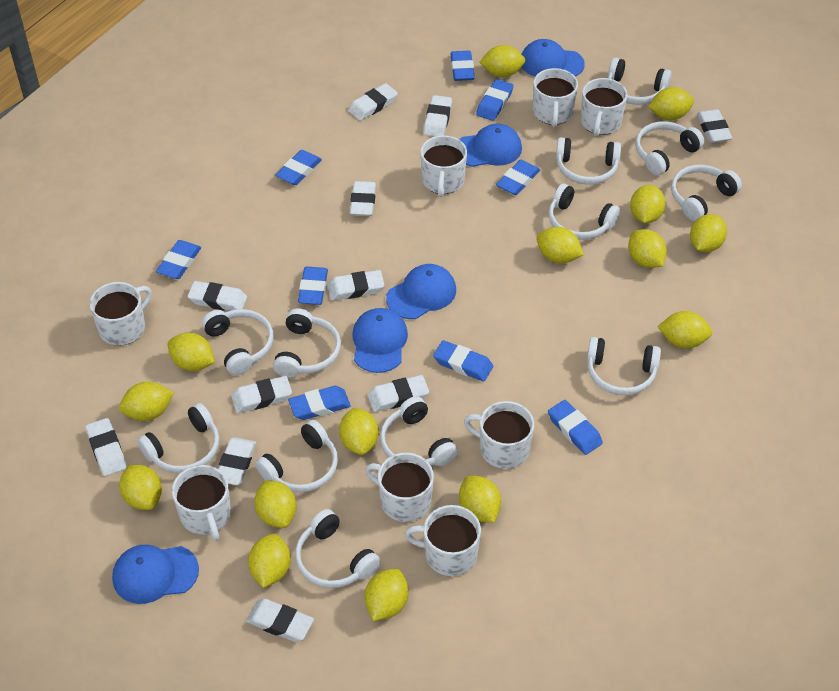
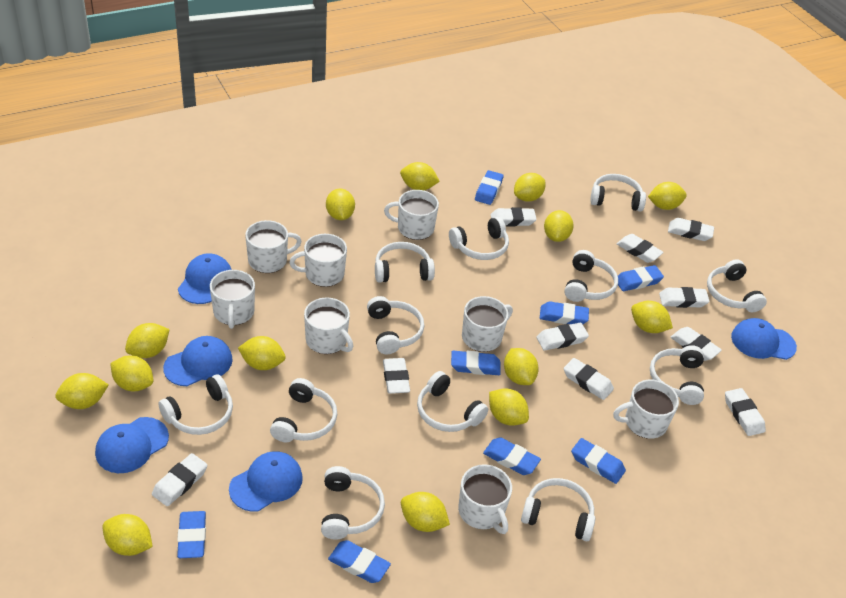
blue eraser: 9 -> 8
white eraser: 11 -> 10
yellow lemon: 15 -> 14

